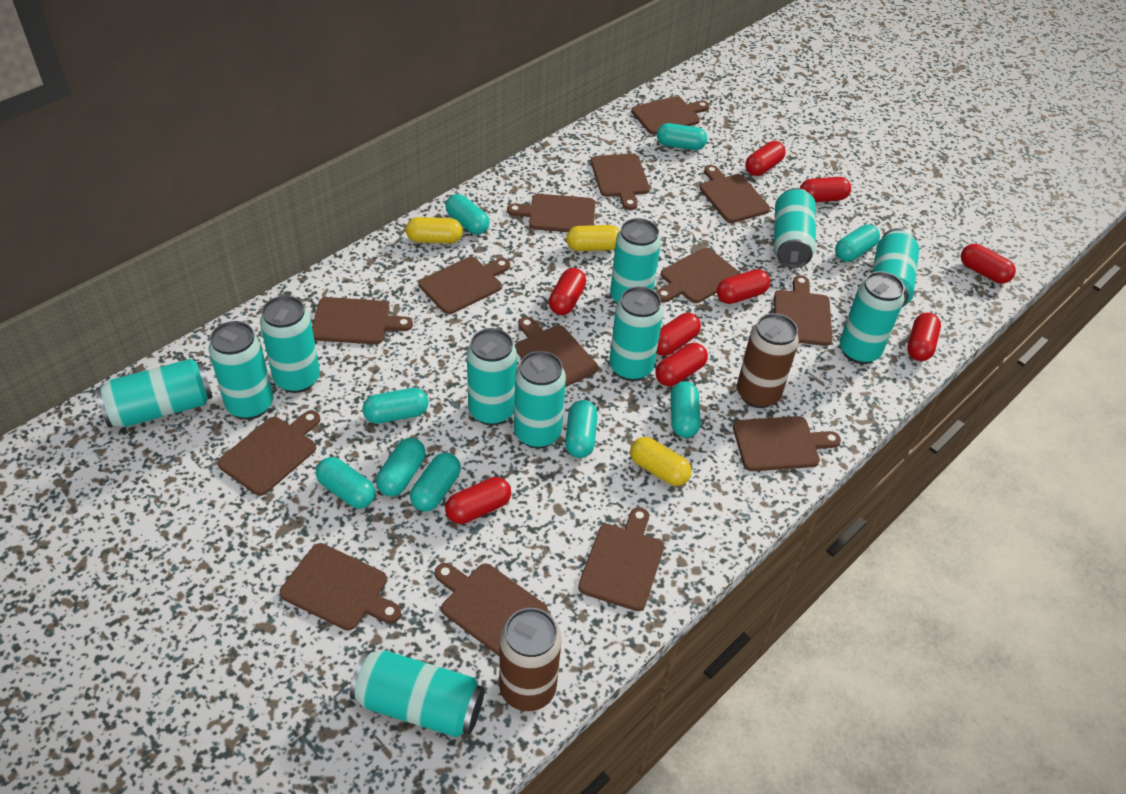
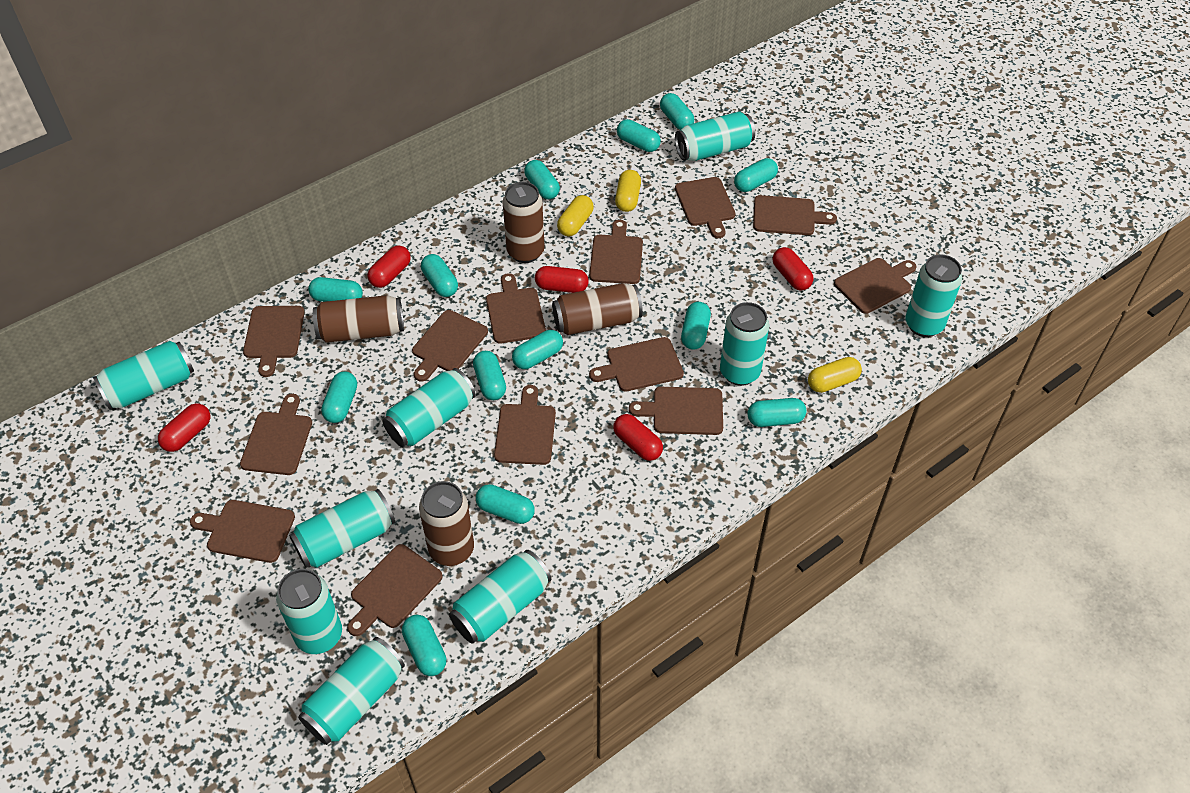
brown can: 2 -> 4
brown cutting board: 14 -> 13
red capsule: 9 -> 5
turquoise can: 11 -> 9
turquoise capsule: 9 -> 13

